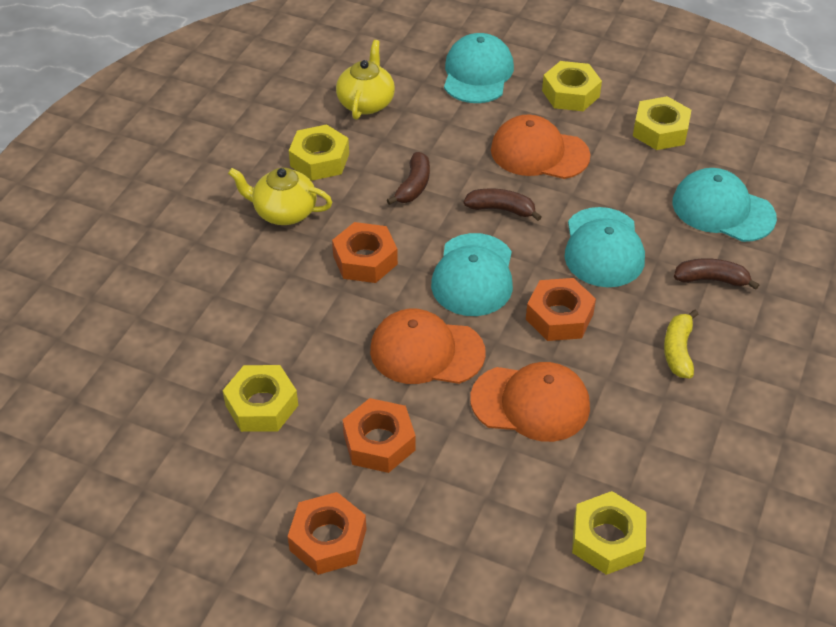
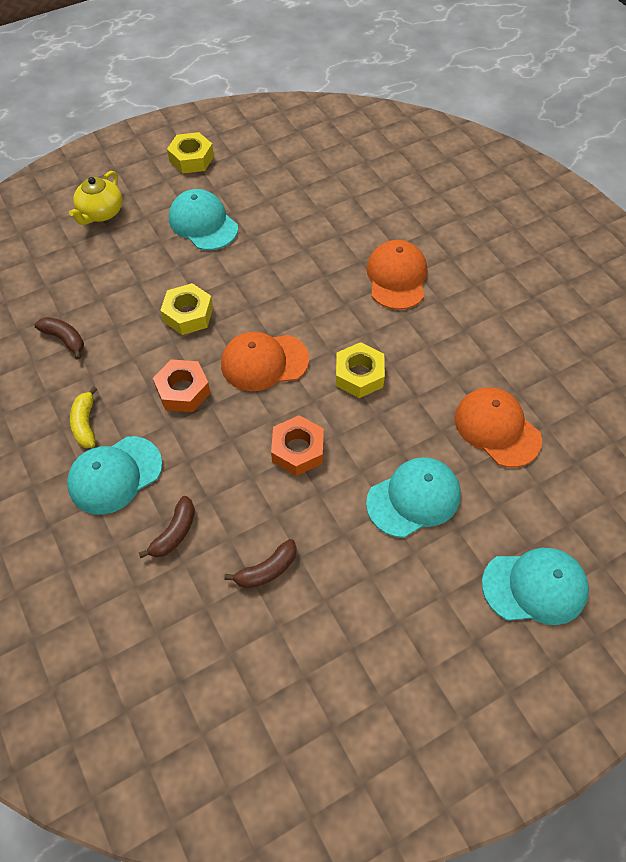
orange nut: 4 -> 2
yellow nut: 5 -> 3
yellow teapot: 2 -> 1

